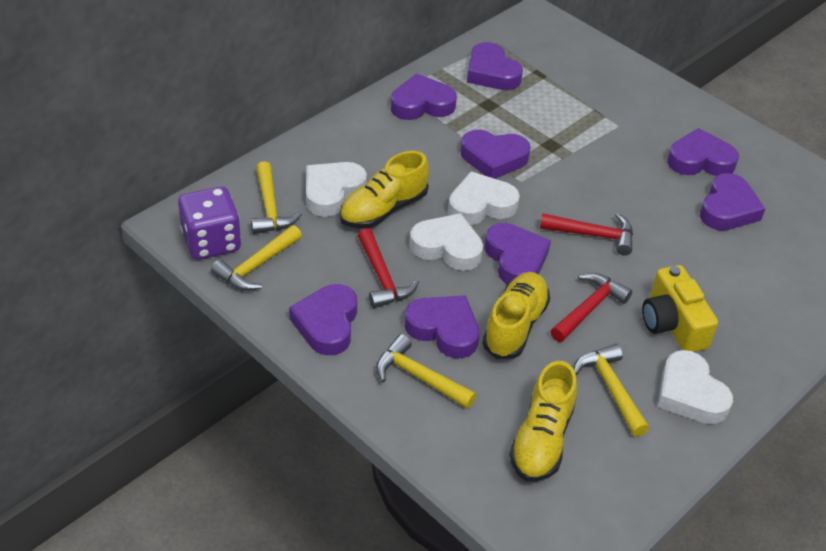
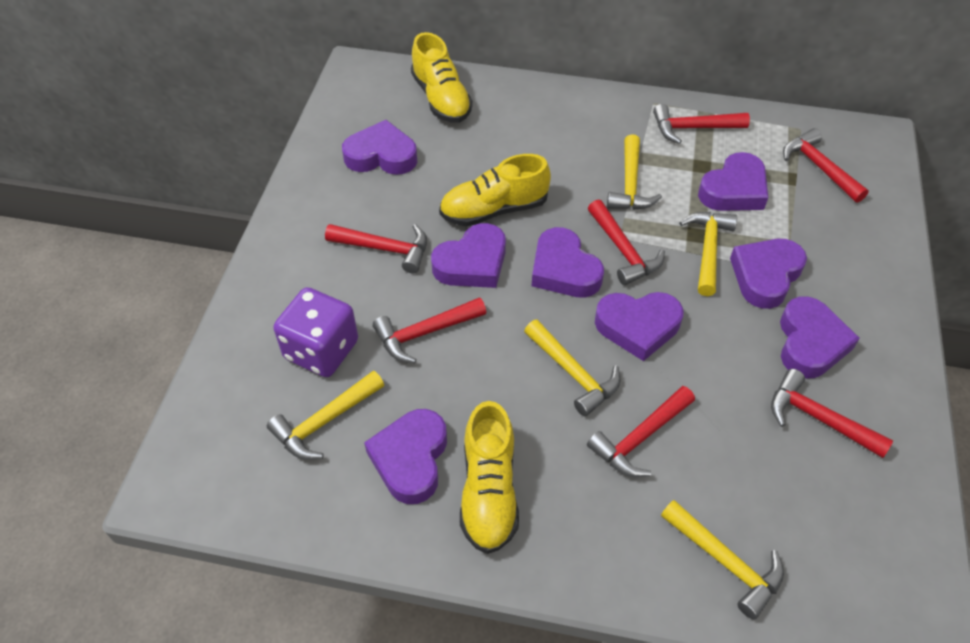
red hammer: 3 -> 7
white heart: 4 -> 0
yellow camera: 1 -> 0
yellow hammer: 4 -> 5

